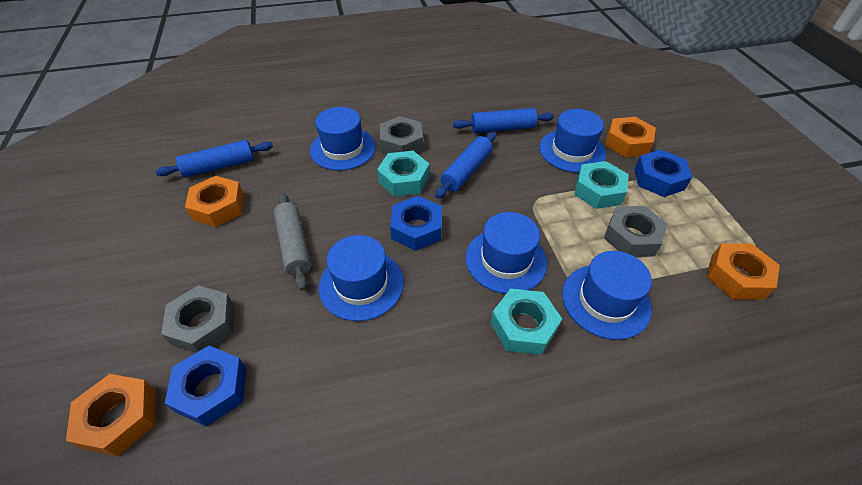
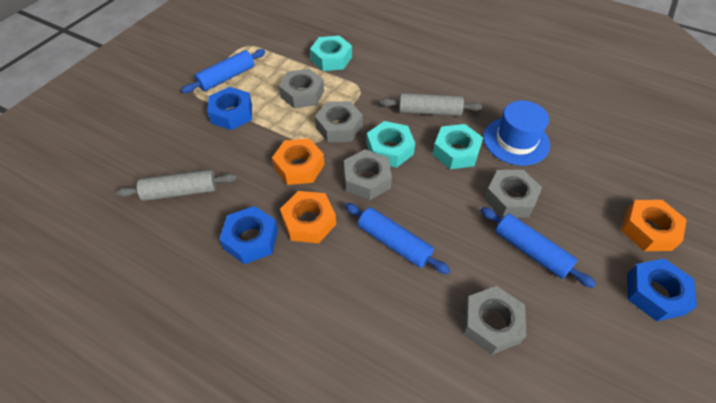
blue hat: 5 -> 1
grey nut: 3 -> 5
grey rolling pin: 1 -> 2
orange nut: 4 -> 3

